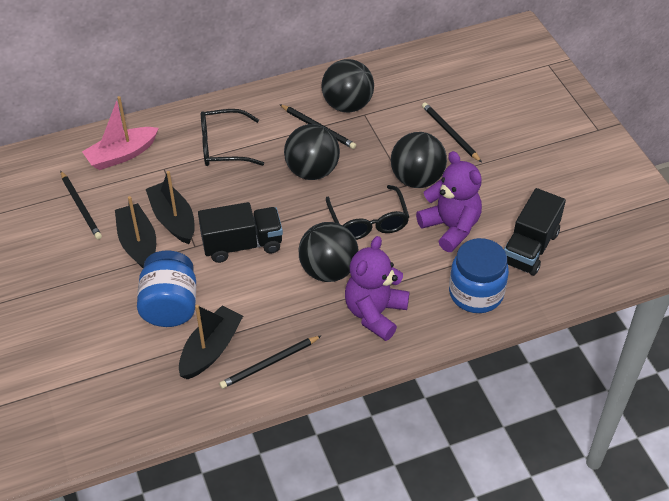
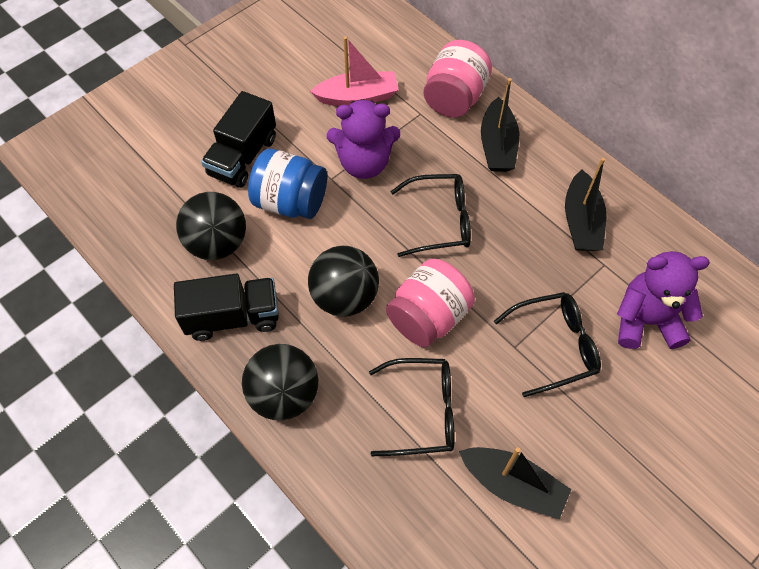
black ball: 4 -> 3
black glasses: 2 -> 3
black pencil: 4 -> 0
blue jar: 2 -> 1
pink jar: 0 -> 2

